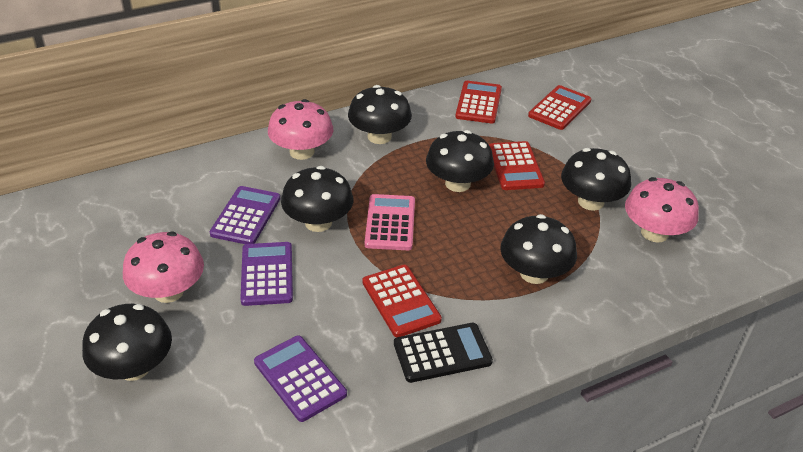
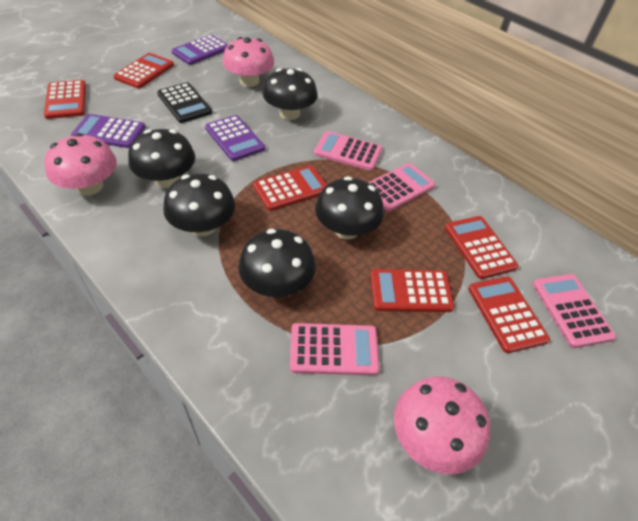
black mushroom: 6 -> 5
pink calculator: 1 -> 4
red calculator: 4 -> 6

